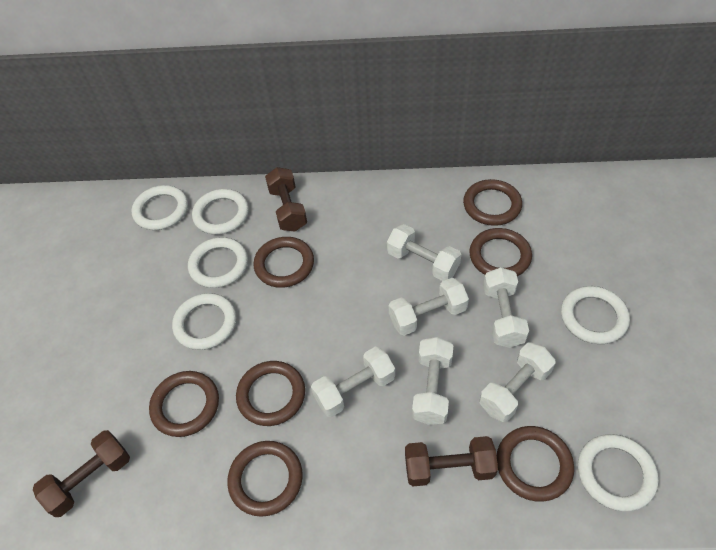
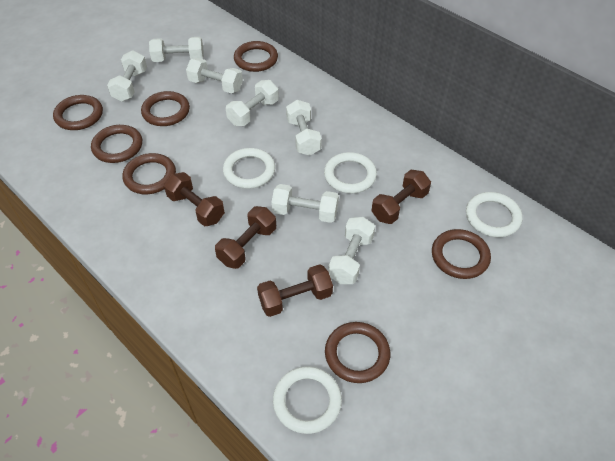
brown dumbbell: 3 -> 4
white dumbbell: 6 -> 7
white ring: 6 -> 4

